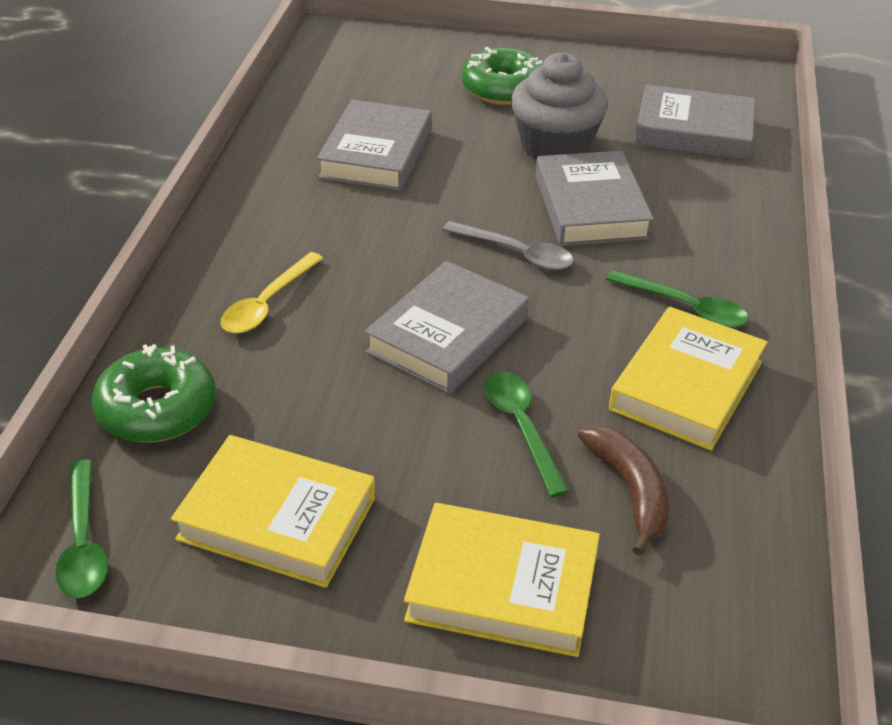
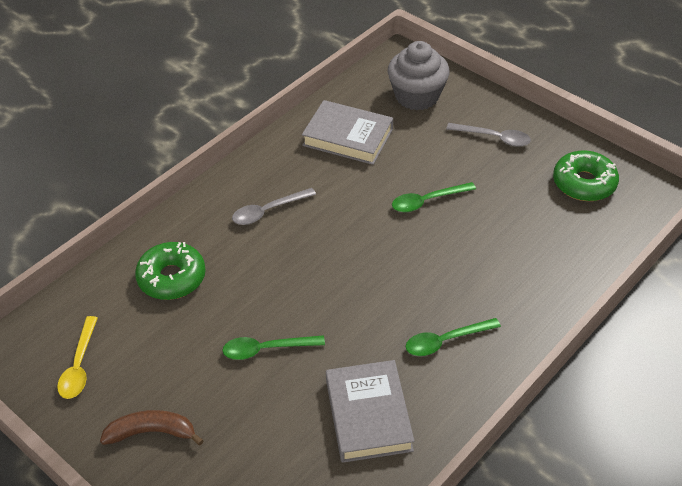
grey book: 4 -> 2
grey spoon: 1 -> 2
yellow book: 3 -> 0

